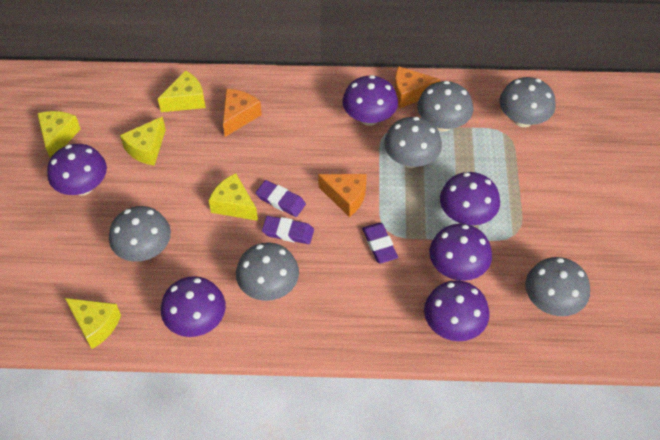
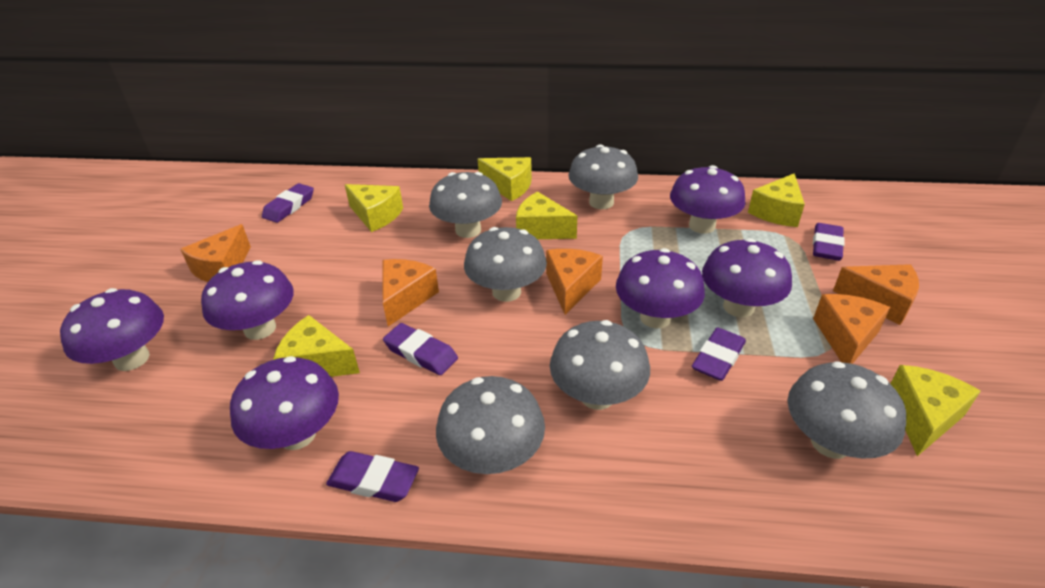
orange cheese: 3 -> 5
purple eraser: 3 -> 5
yellow cheese: 5 -> 6

